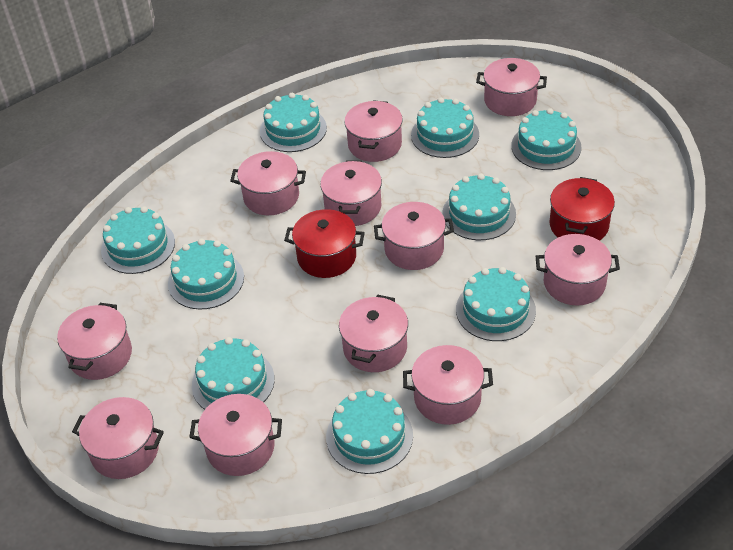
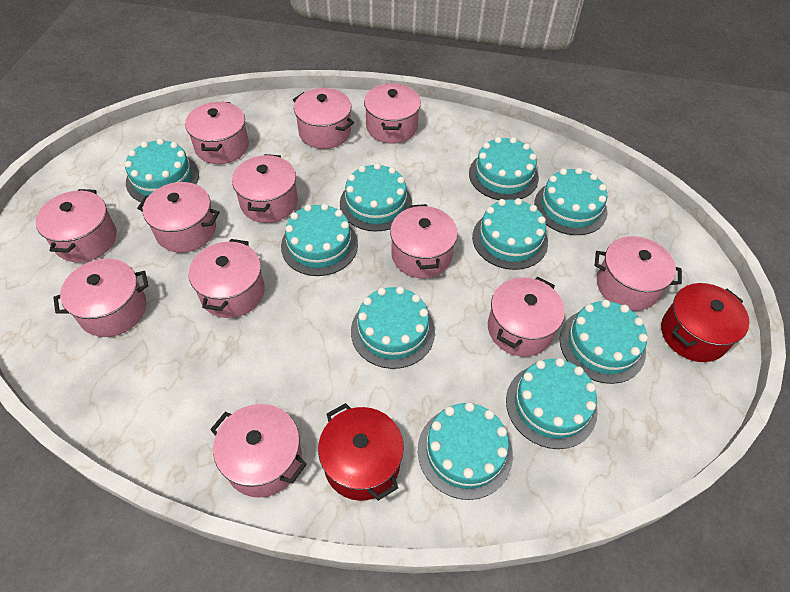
pink pot: 11 -> 12
turquoise cake: 9 -> 10

